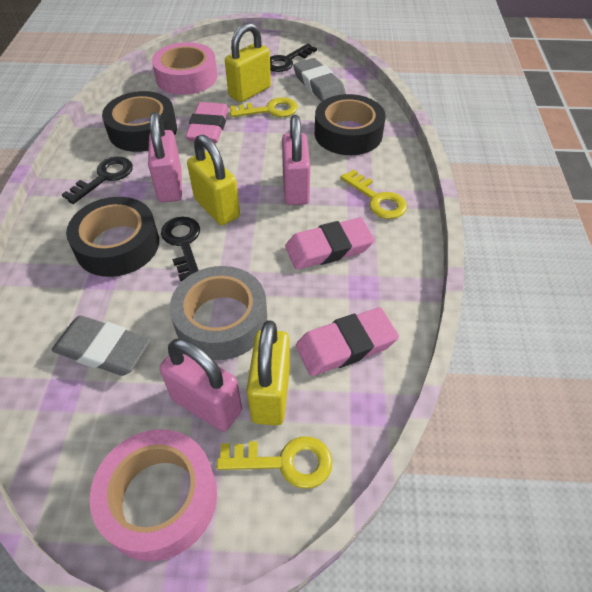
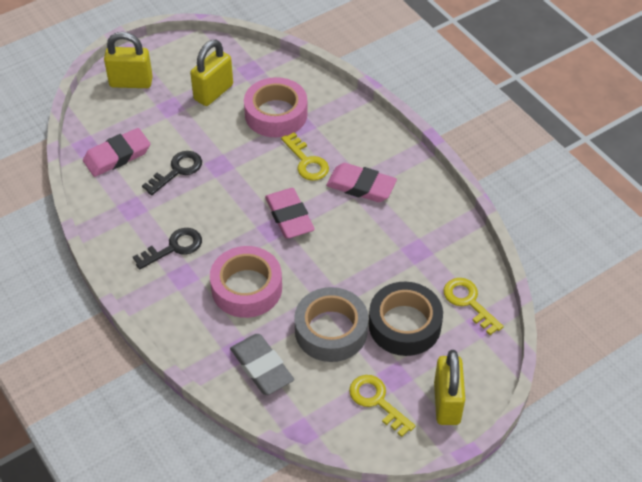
black key: 3 -> 2
black tape: 3 -> 1
grey eraser: 2 -> 1
pink padlock: 3 -> 0

